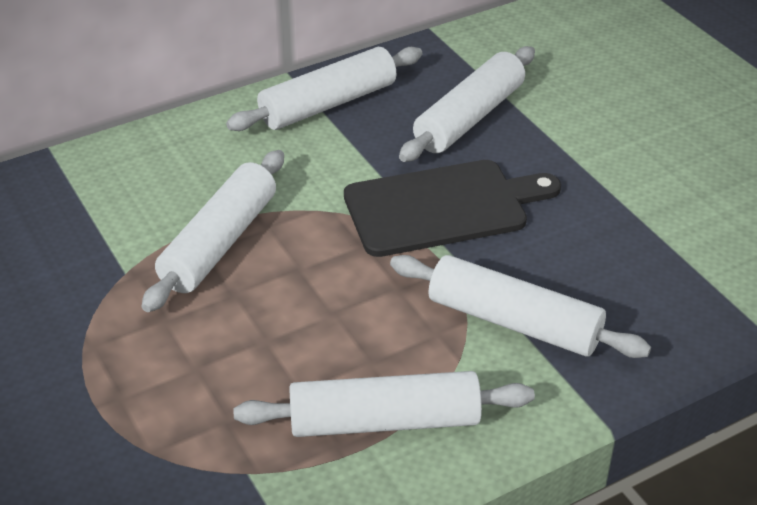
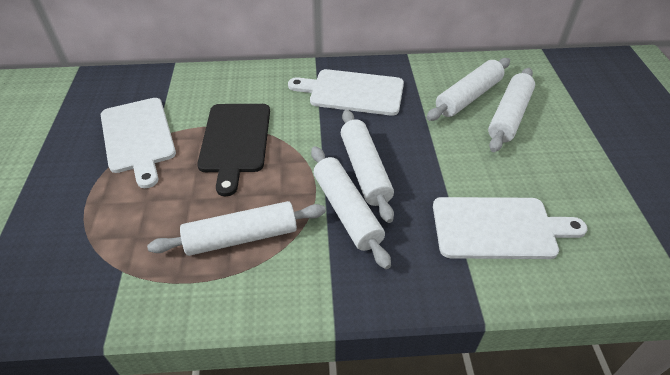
white cutting board: 0 -> 3

